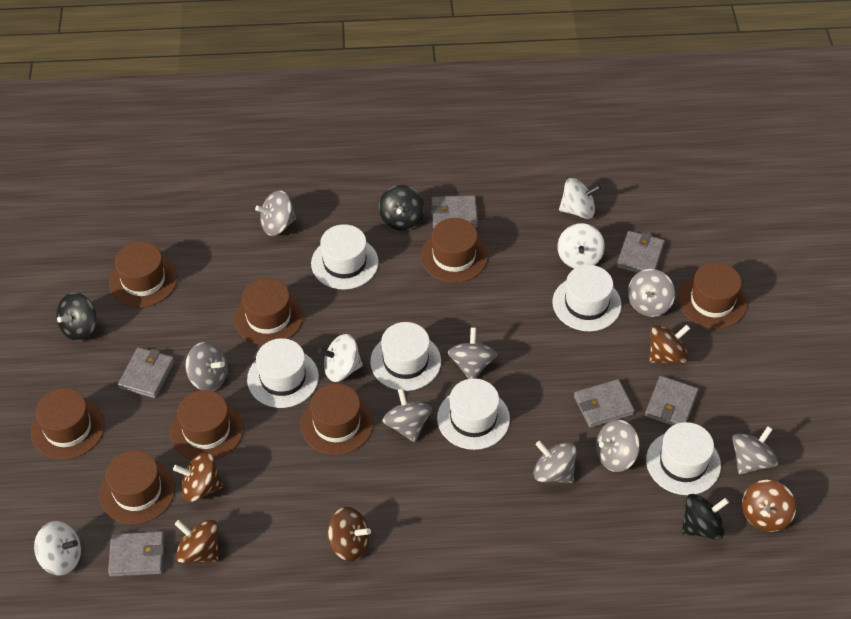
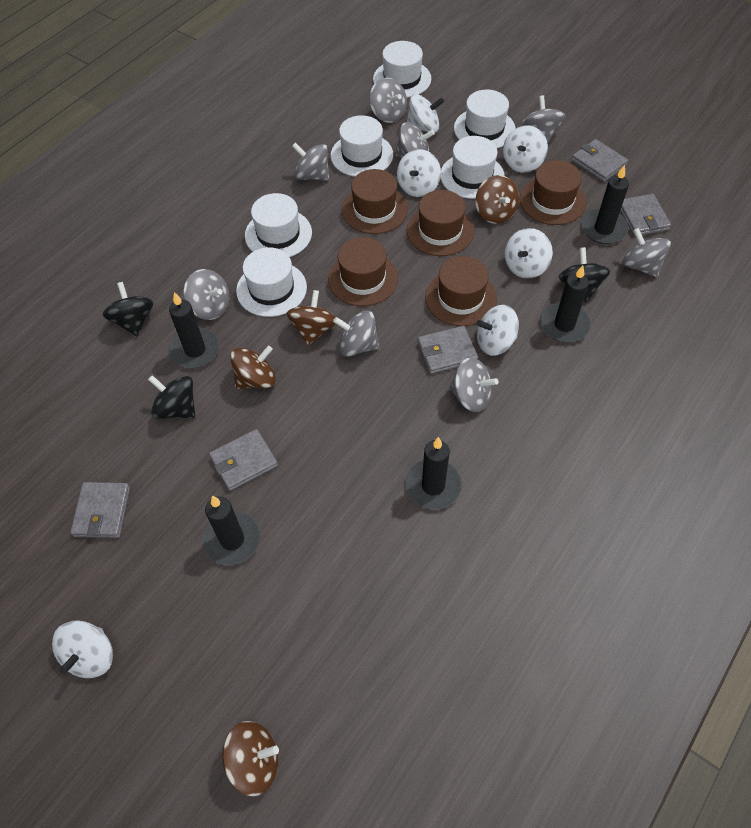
black candle: 0 -> 5
brown hat: 8 -> 5
brown spinning top: 5 -> 4
grey wallet: 6 -> 5
white spinning top: 4 -> 6

